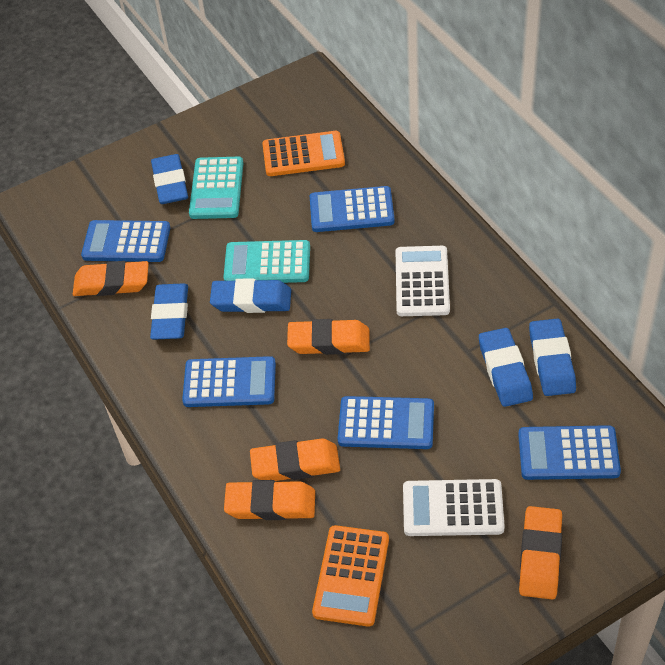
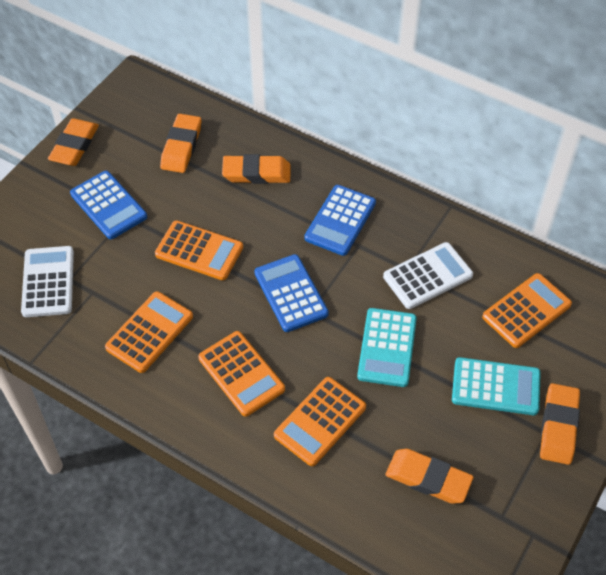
blue calculator: 5 -> 3
blue eraser: 5 -> 0
orange calculator: 2 -> 5

